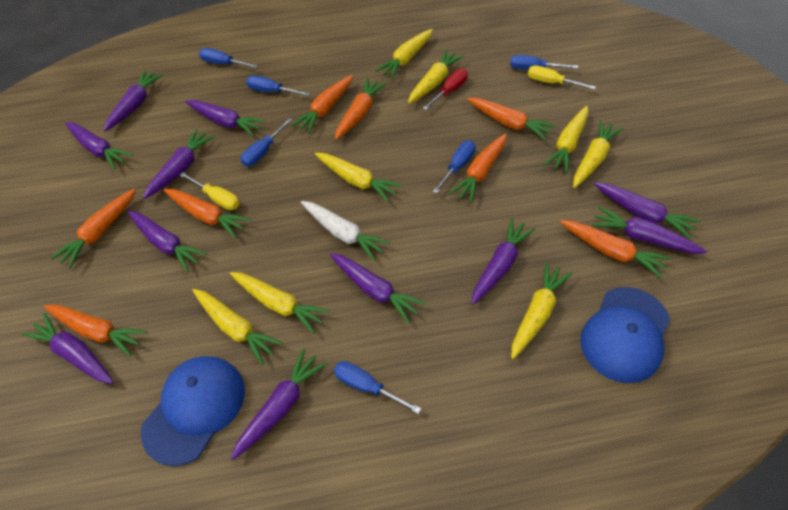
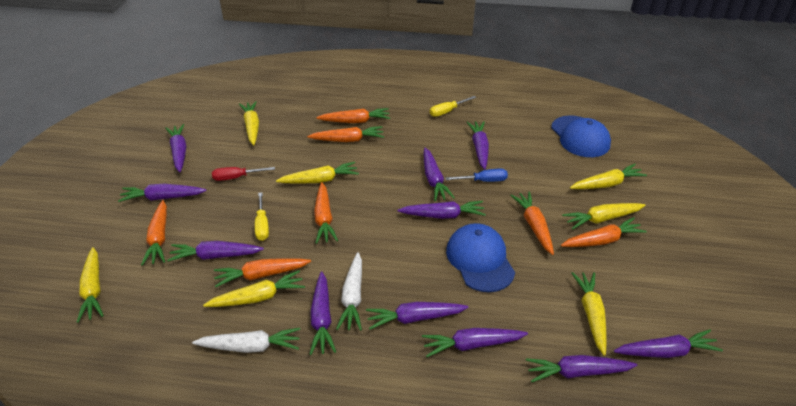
blue screwdriver: 6 -> 1
orange carrot: 8 -> 7
white carrot: 1 -> 2
yellow carrot: 8 -> 7

